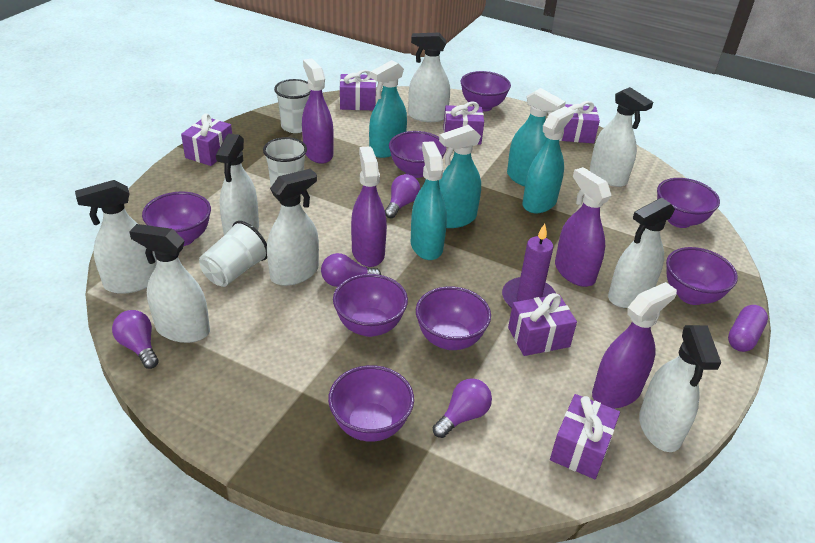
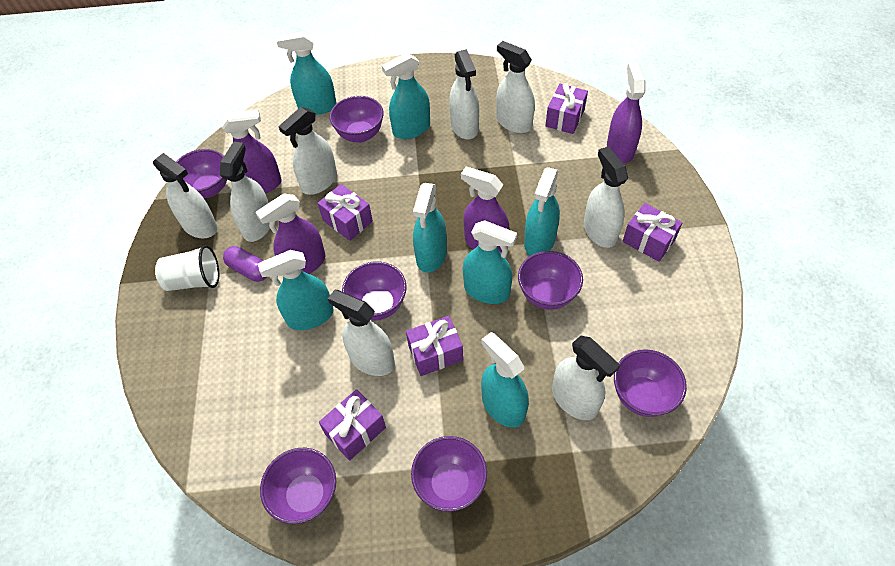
purple bowl: 8 -> 7
purple candle: 1 -> 0
purple gift: 6 -> 5
purple light bulb: 4 -> 0
turquoise spray bottle: 5 -> 7
white cup: 3 -> 1

